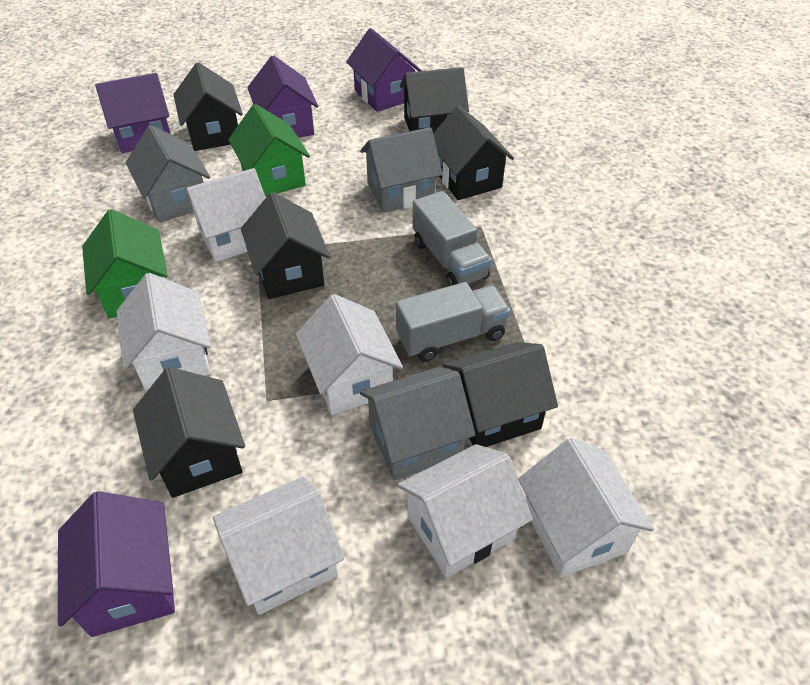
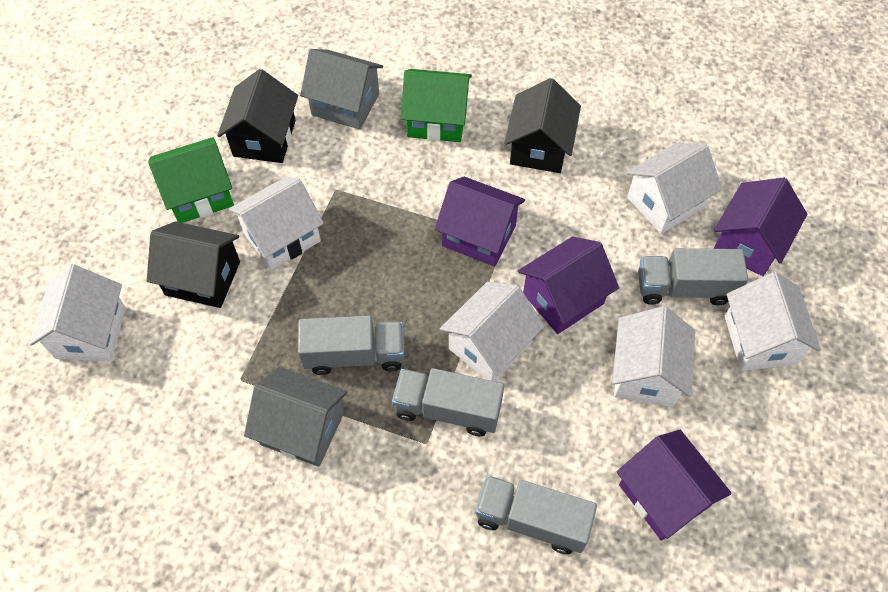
black house: 6 -> 3
grey house: 3 -> 2
grey truck: 2 -> 4

